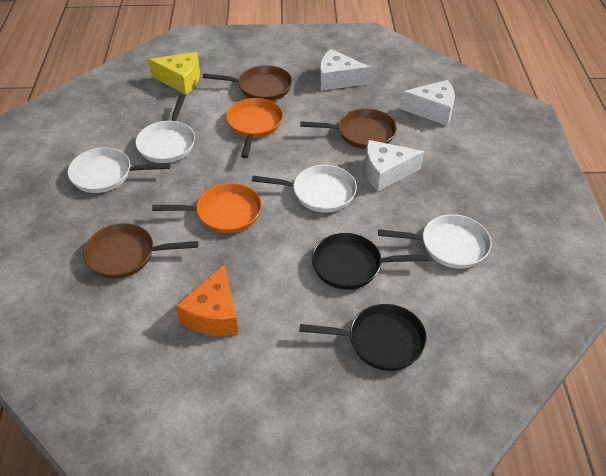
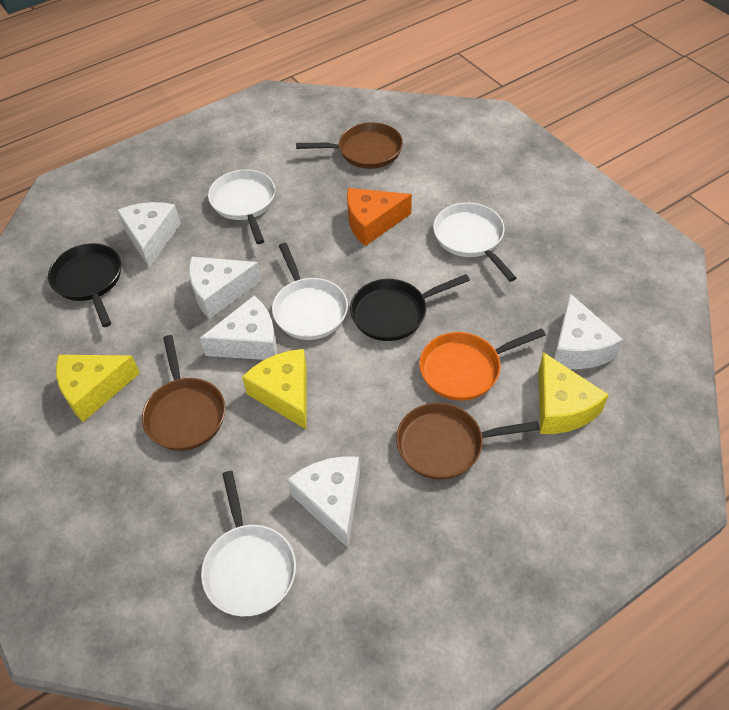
orange pan: 2 -> 1
white cheese: 3 -> 5
yellow cheese: 1 -> 3

